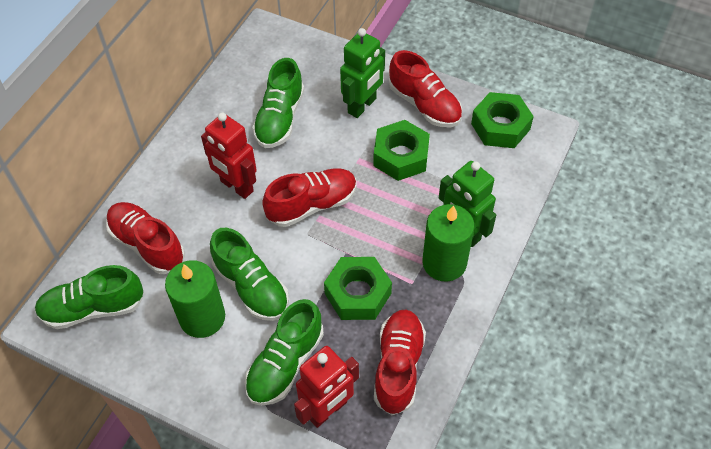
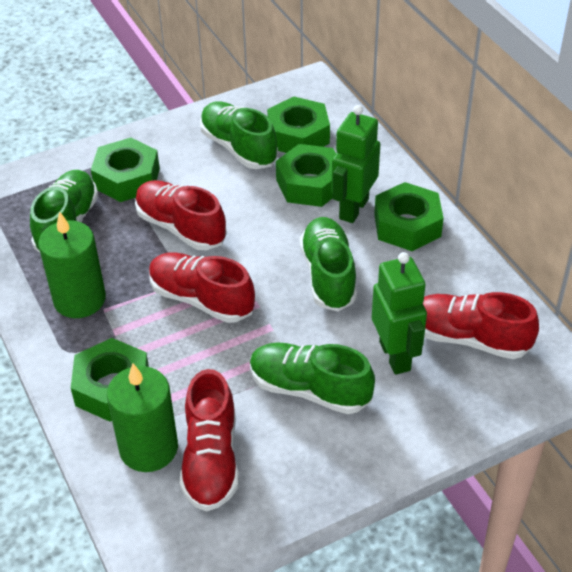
green nut: 3 -> 5
red robot: 2 -> 0

